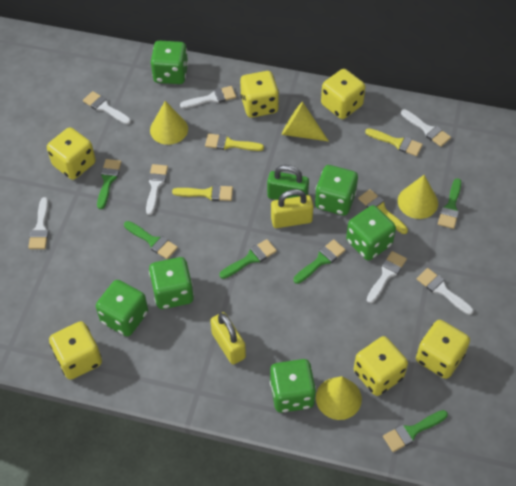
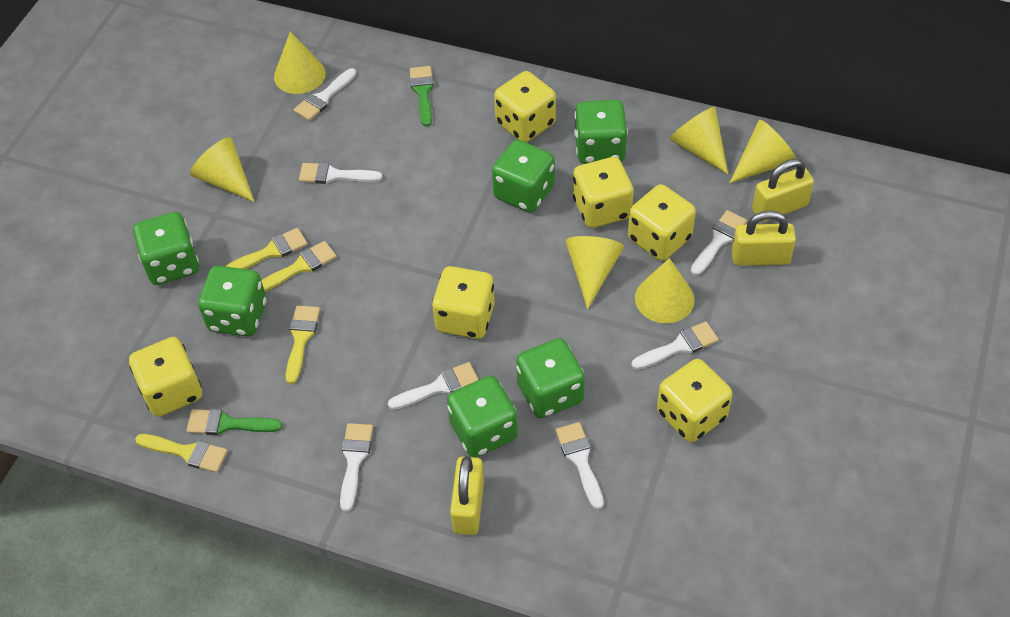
green brush: 6 -> 2
green padlock: 1 -> 0
yellow cone: 4 -> 6
yellow padlock: 2 -> 3

